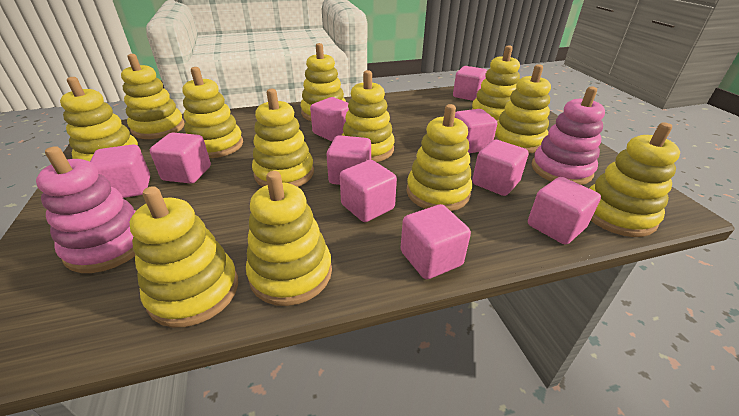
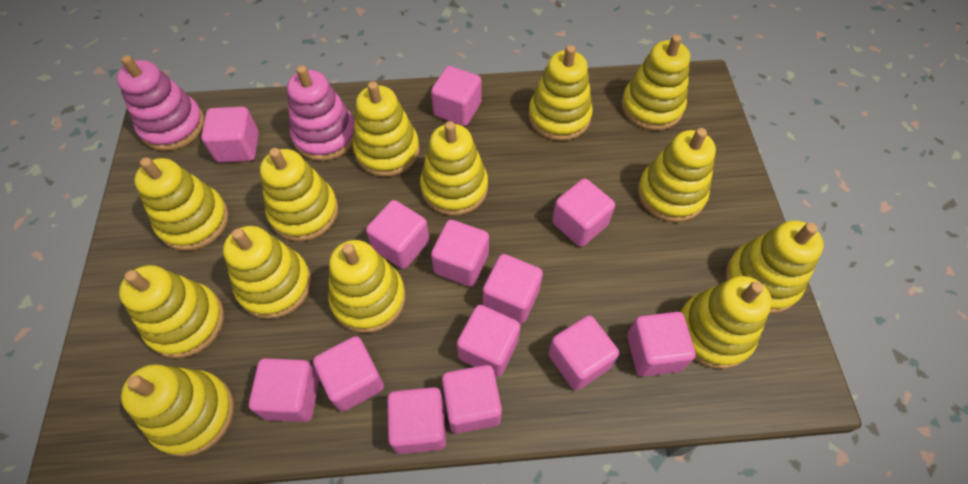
pink cube: 10 -> 13
yellow stacking toy: 12 -> 13

